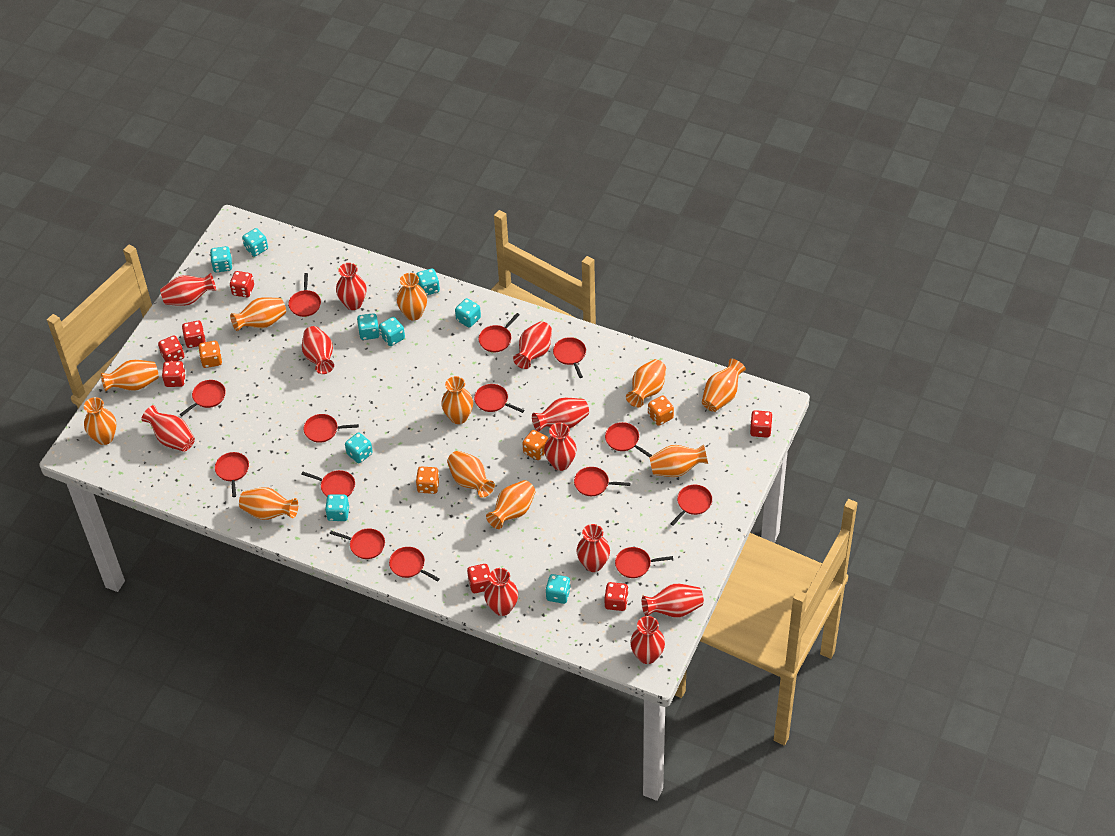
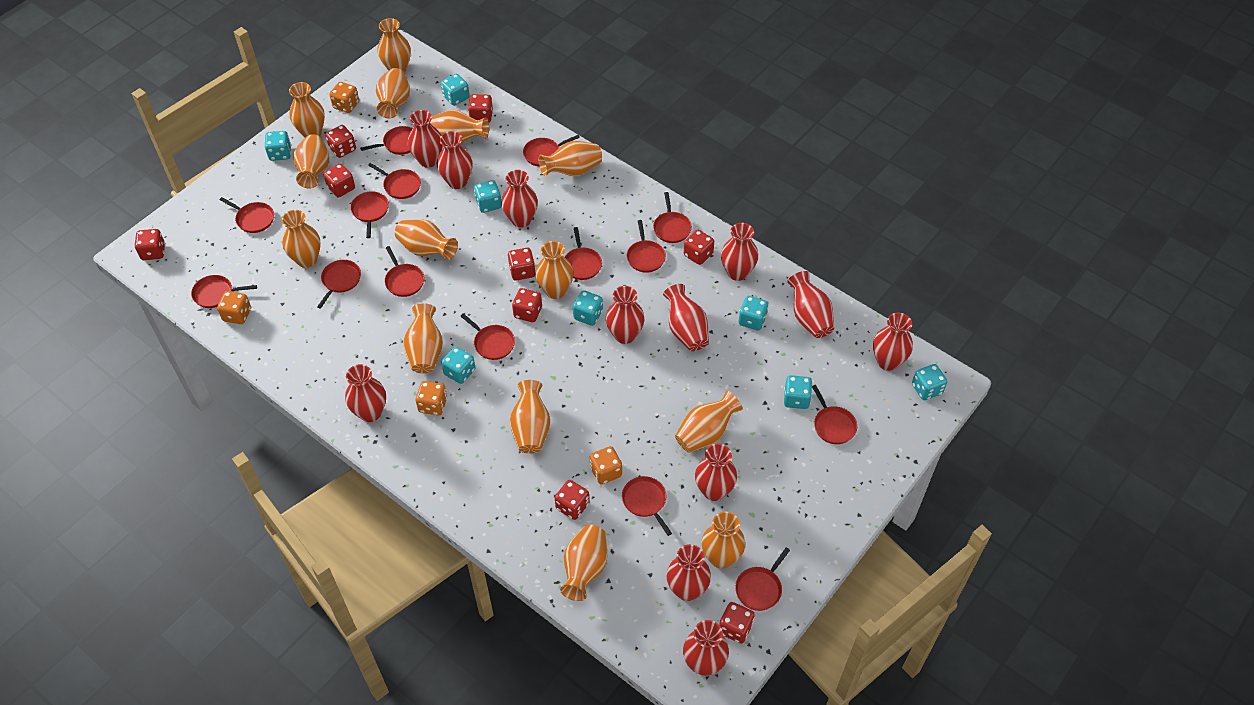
orange vase: 11 -> 14
red dice: 7 -> 9
red pan: 14 -> 15
red vase: 11 -> 12
turquoise dice: 9 -> 8

